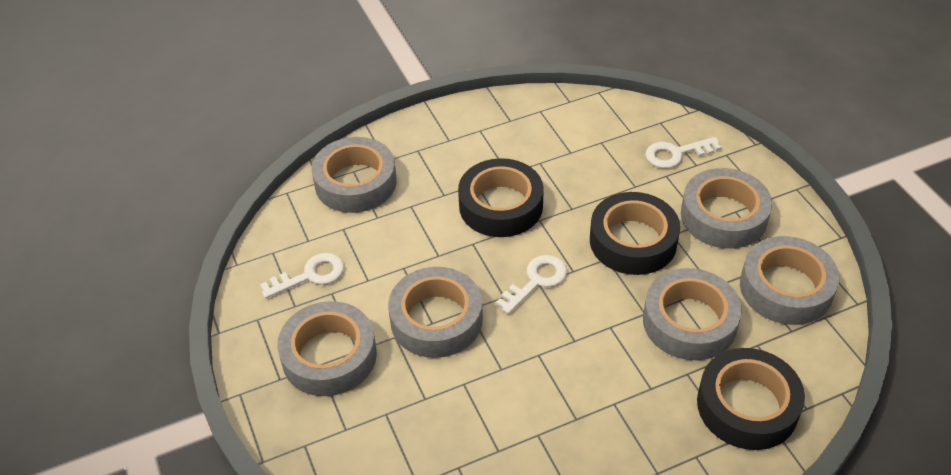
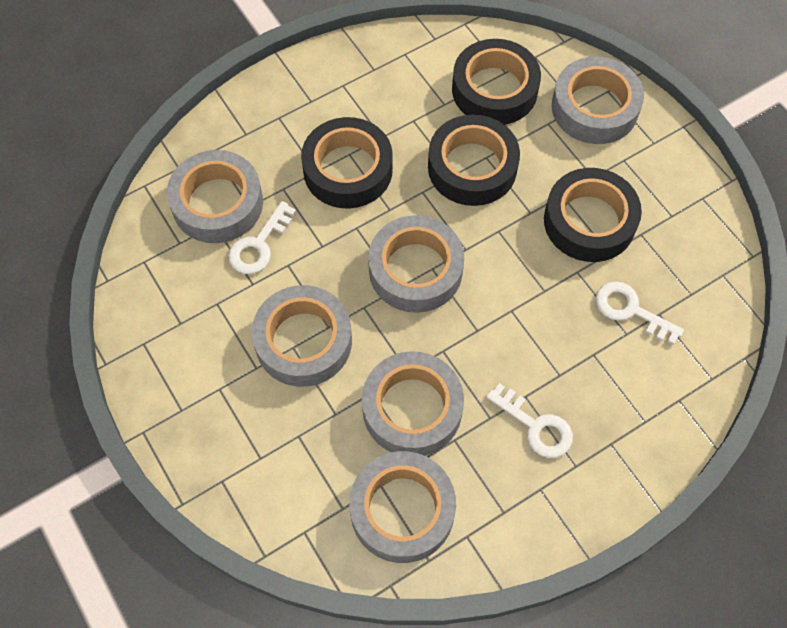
black tape: 3 -> 4

